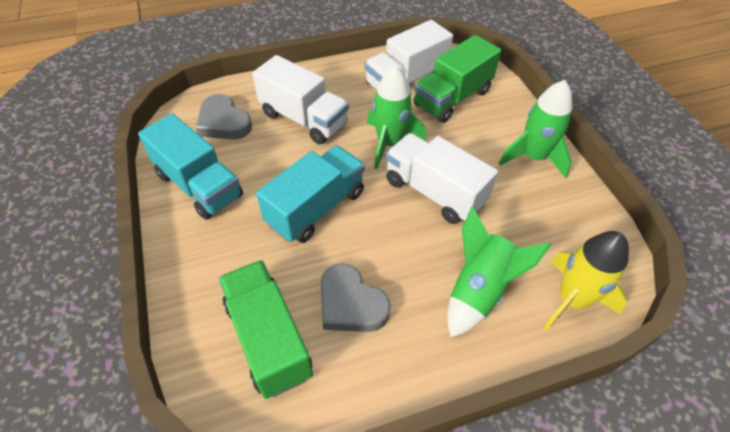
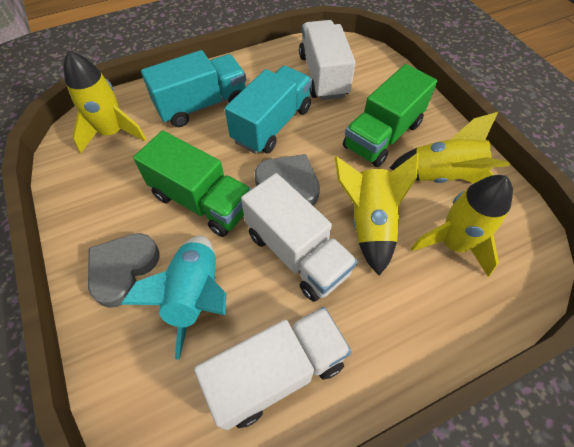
green rocket: 3 -> 0
turquoise rocket: 0 -> 1
yellow rocket: 1 -> 4

